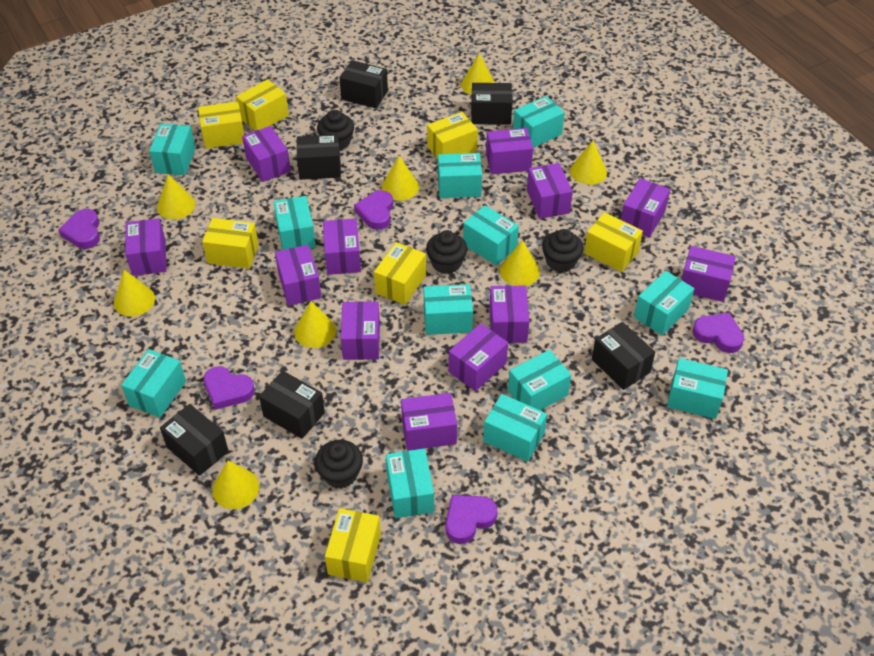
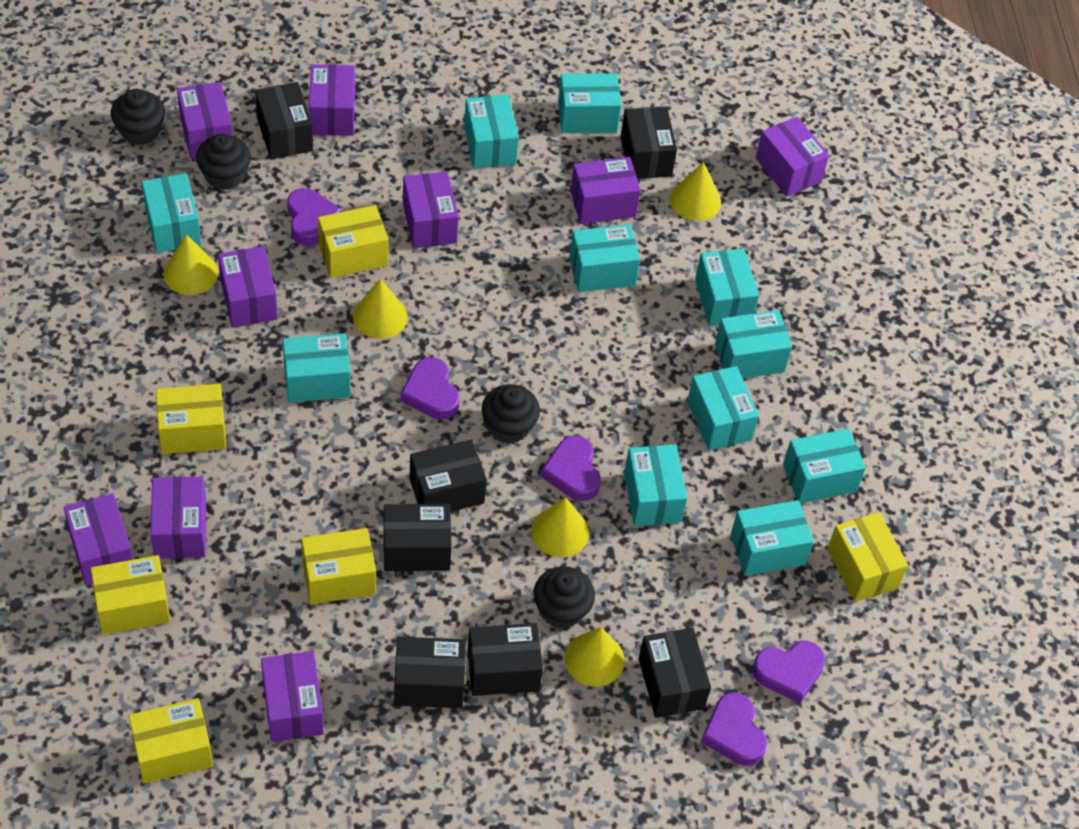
black box: 6 -> 7
purple box: 12 -> 9
turquoise box: 12 -> 11
yellow box: 7 -> 6
yellow cone: 8 -> 5

